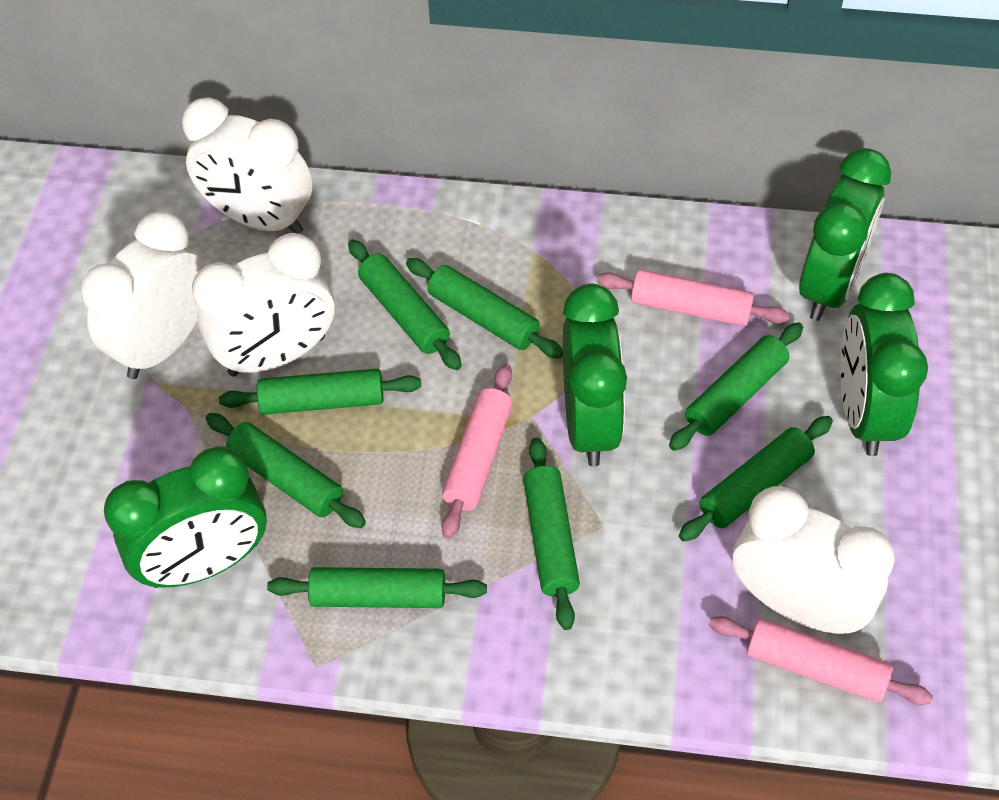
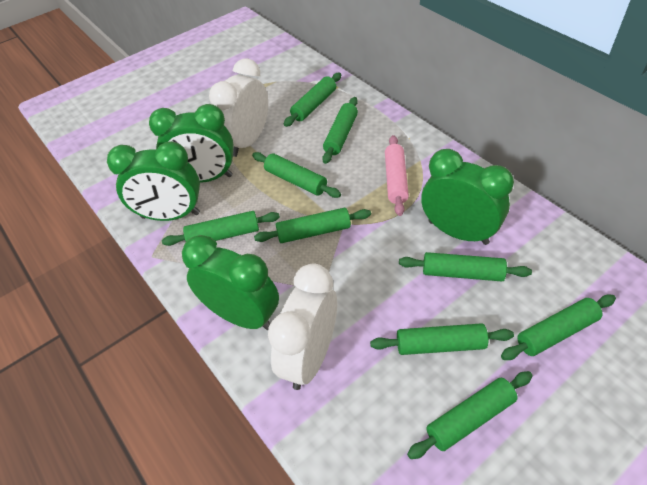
green rolling pin: 8 -> 9
pink rolling pin: 3 -> 1
white clock: 4 -> 2

